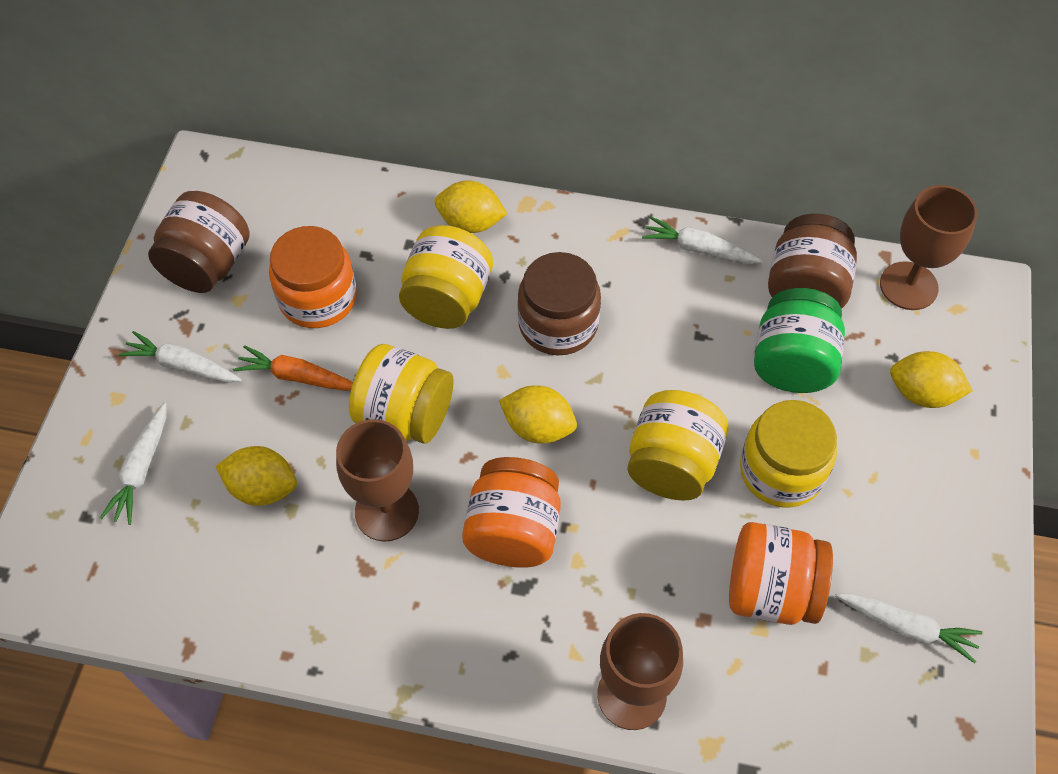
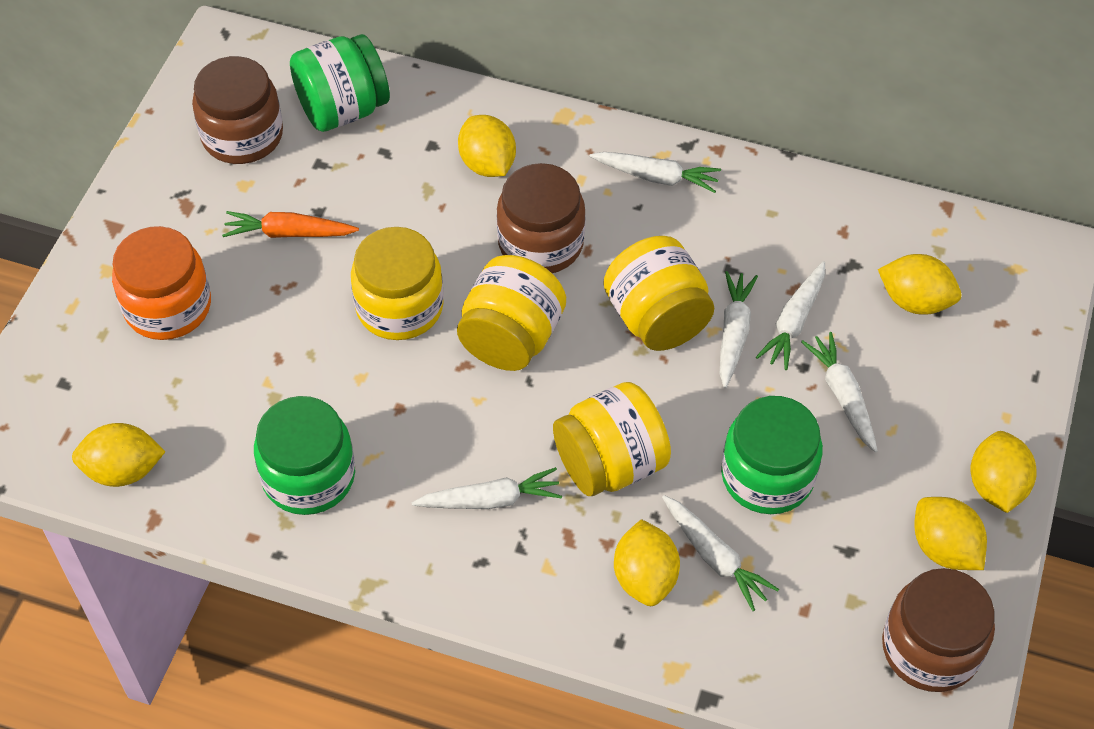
brown goblet: 3 -> 0
green jar: 1 -> 3
orange jar: 3 -> 1
white carrot: 4 -> 6
yellow lemon: 4 -> 6

